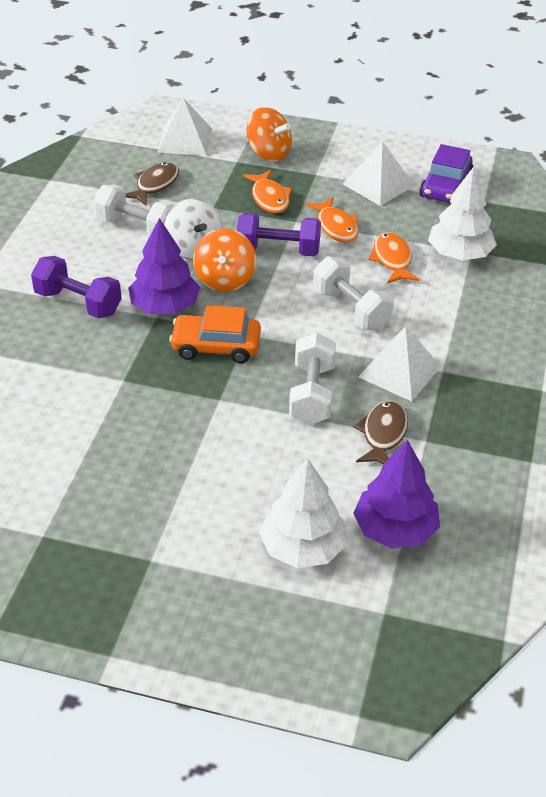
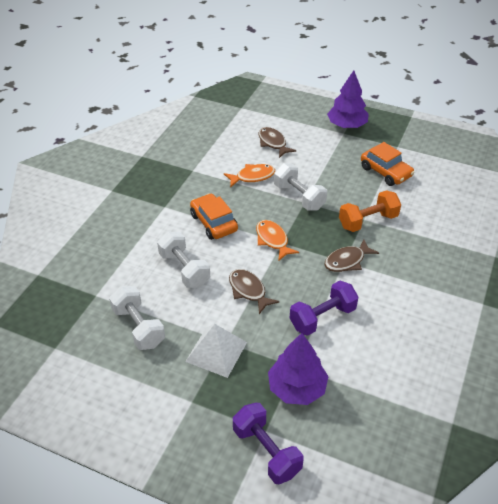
brown fish: 2 -> 3
orange car: 1 -> 2
orange dumbbell: 0 -> 1
orange fish: 3 -> 2
orange spinning top: 2 -> 0
purple car: 1 -> 0
white pyramid: 3 -> 1
white spinning top: 1 -> 0
white tree: 2 -> 0

